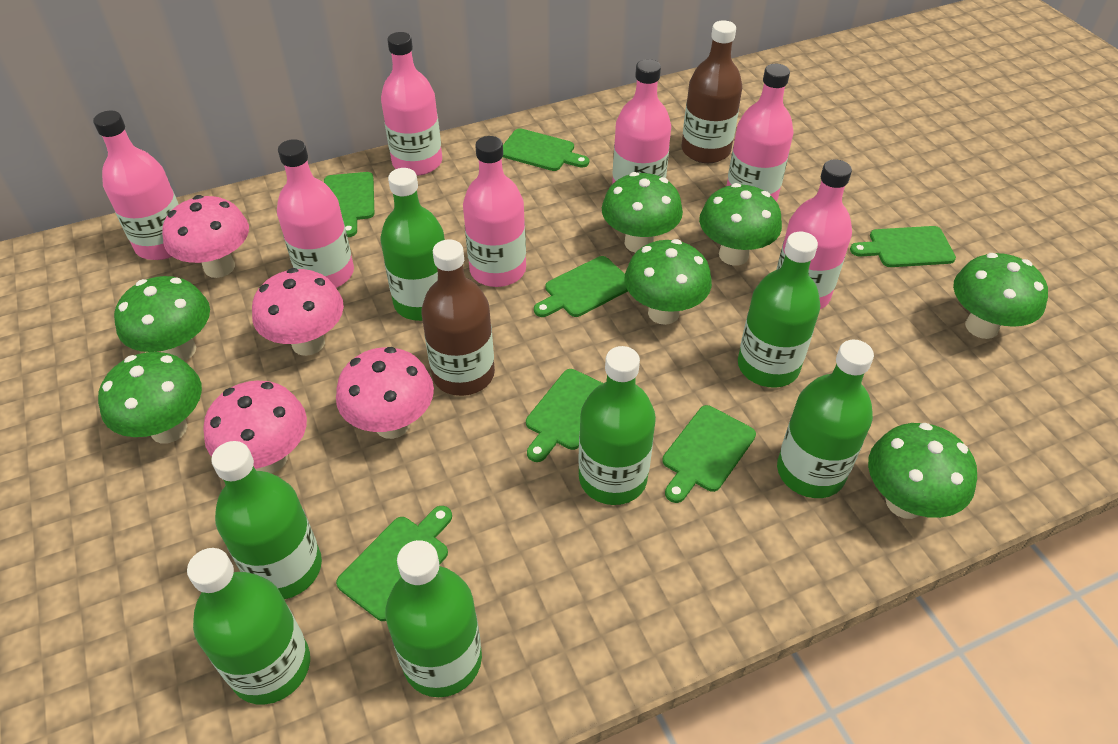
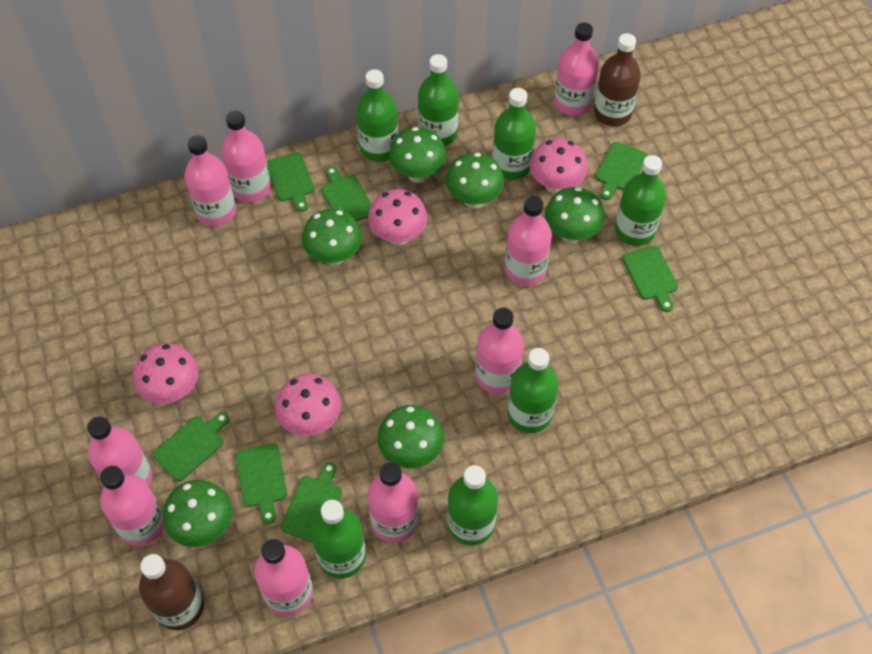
green mushroom: 7 -> 6
pink bottle: 7 -> 9

